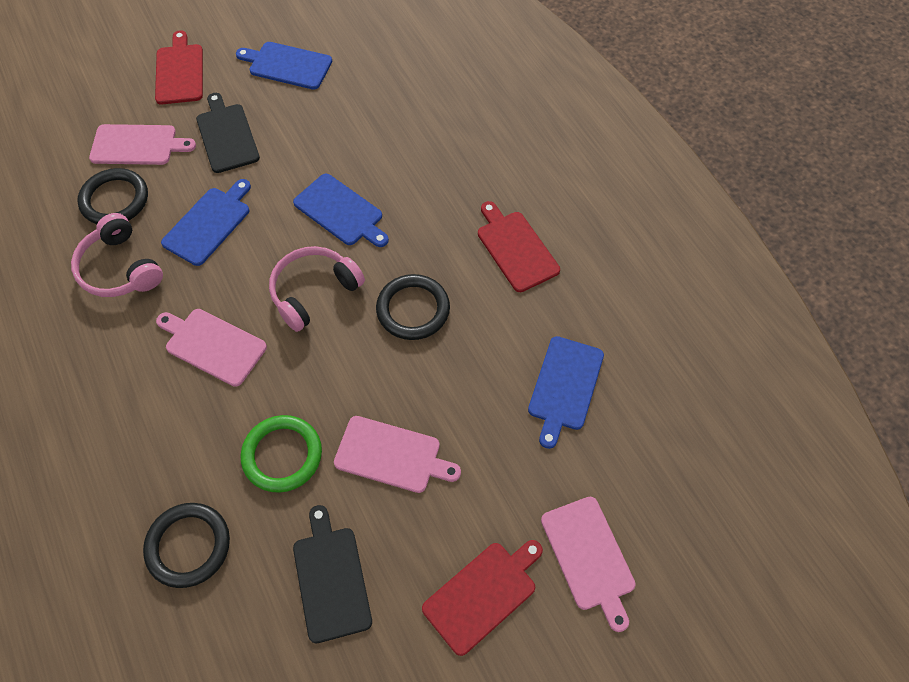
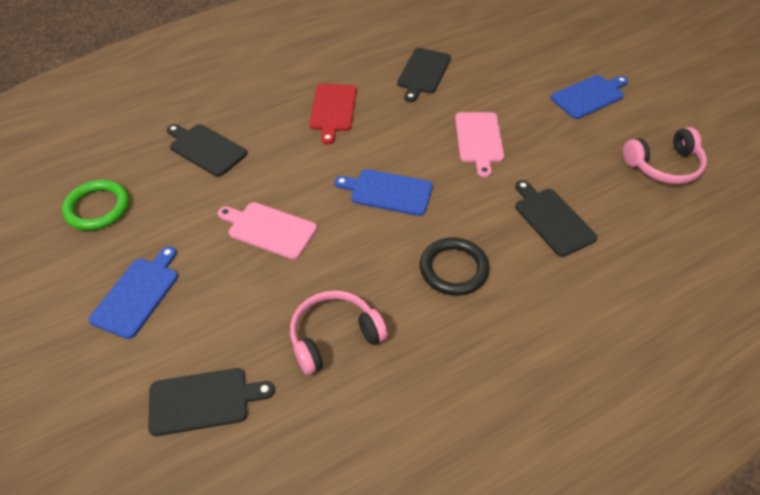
black cutting board: 2 -> 4
black ring: 3 -> 1
blue cutting board: 4 -> 3
pink cutting board: 4 -> 2
red cutting board: 3 -> 1

